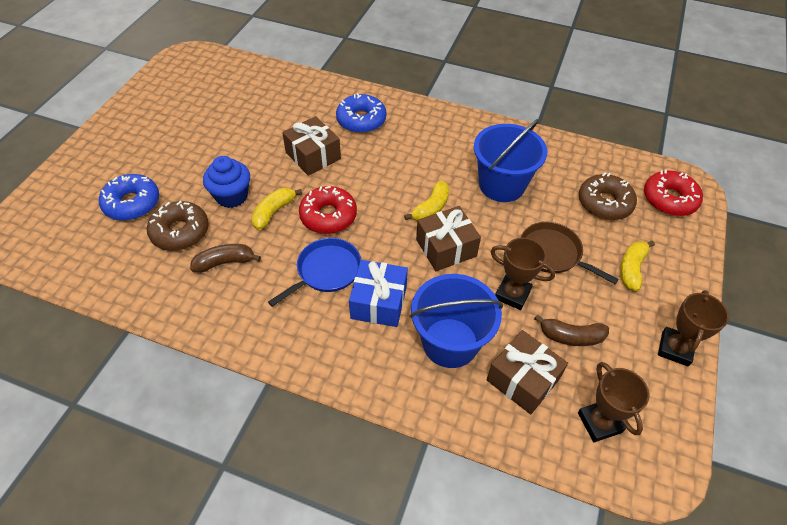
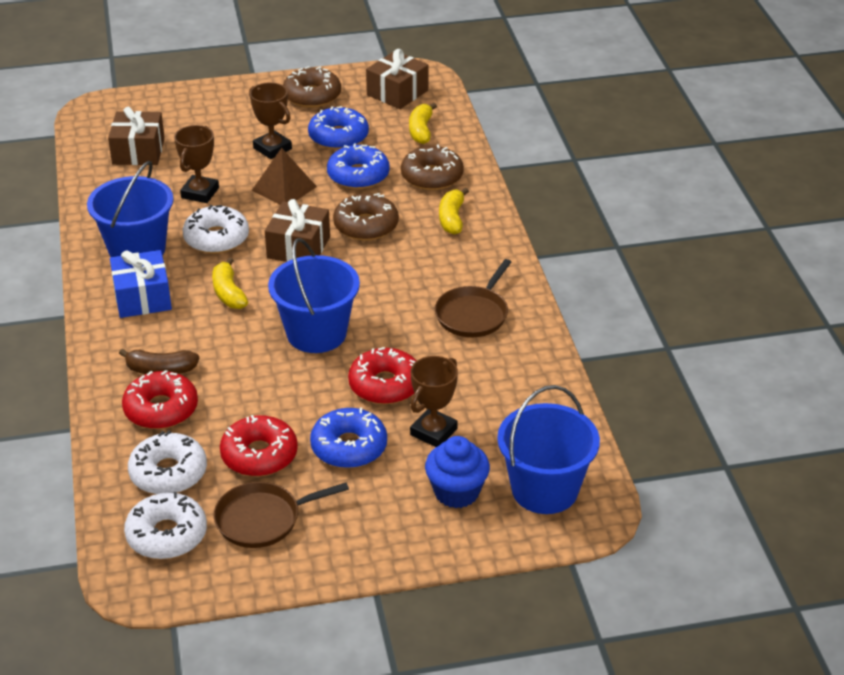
blue bucket: 2 -> 3
blue donut: 2 -> 3
blue pan: 1 -> 0
brown banana: 2 -> 1
brown donut: 2 -> 3
brown pan: 1 -> 2
brown pyramid: 0 -> 1
red donut: 2 -> 3
white donut: 0 -> 3

